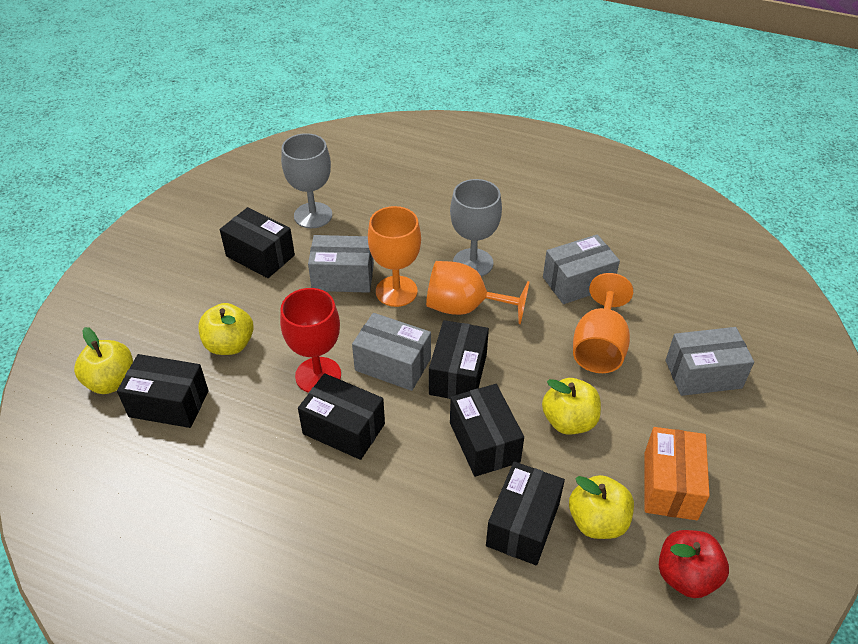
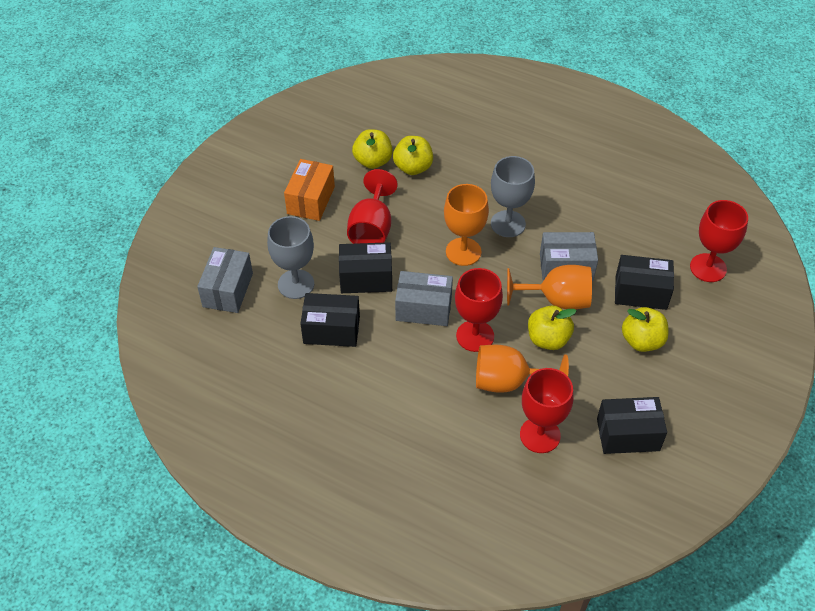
black box: 6 -> 4
grey box: 4 -> 3
red apple: 1 -> 0
red goblet: 1 -> 4

